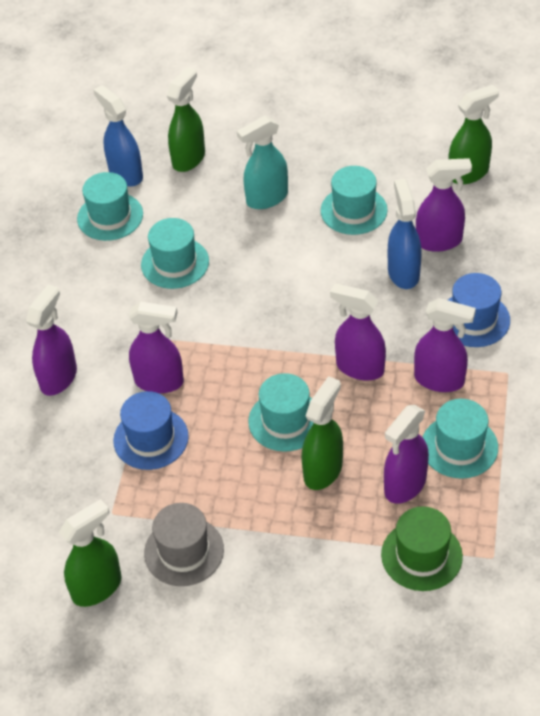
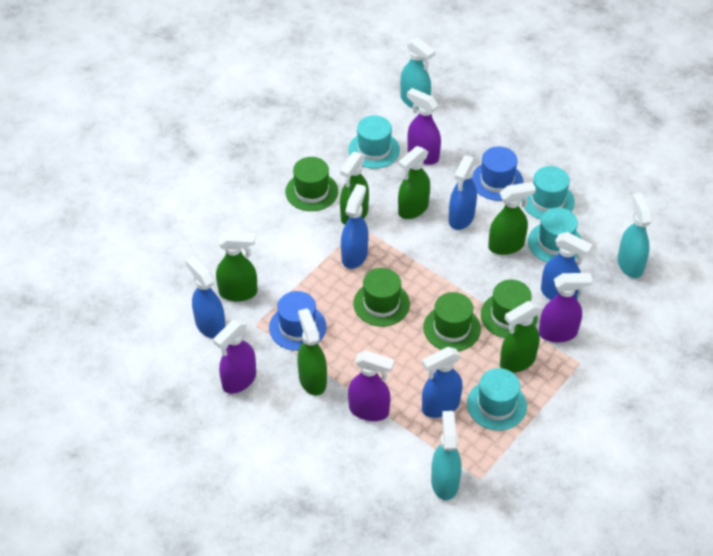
blue spray bottle: 2 -> 5
green hat: 1 -> 4
green spray bottle: 4 -> 6
grey hat: 1 -> 0
purple spray bottle: 6 -> 4
turquoise hat: 5 -> 4
turquoise spray bottle: 1 -> 3

